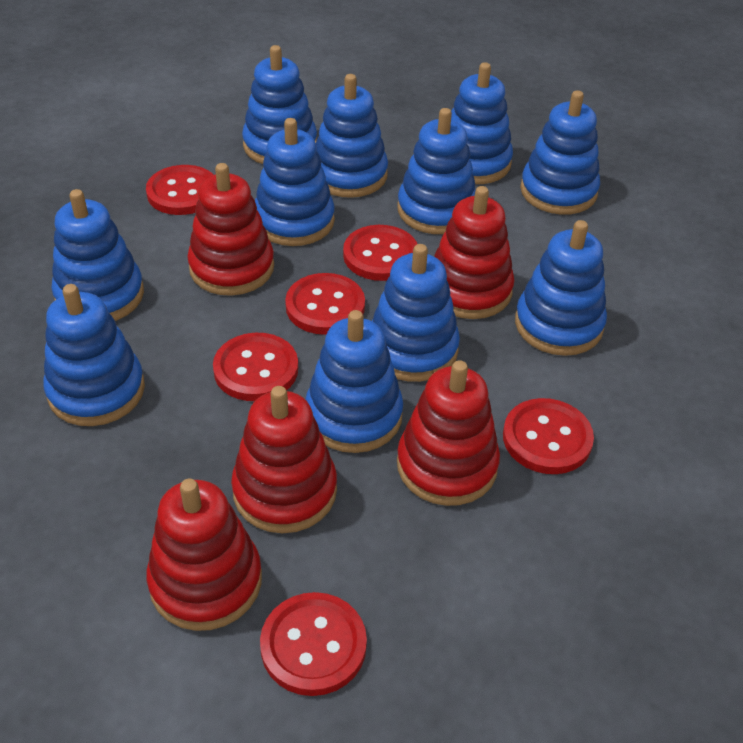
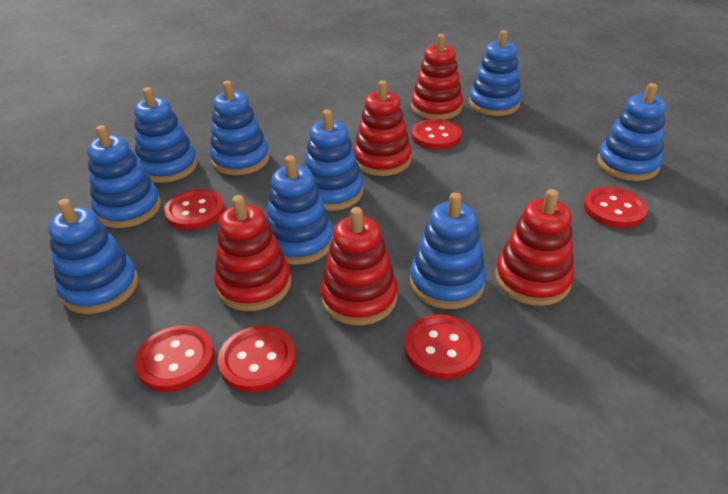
blue stacking toy: 11 -> 9

